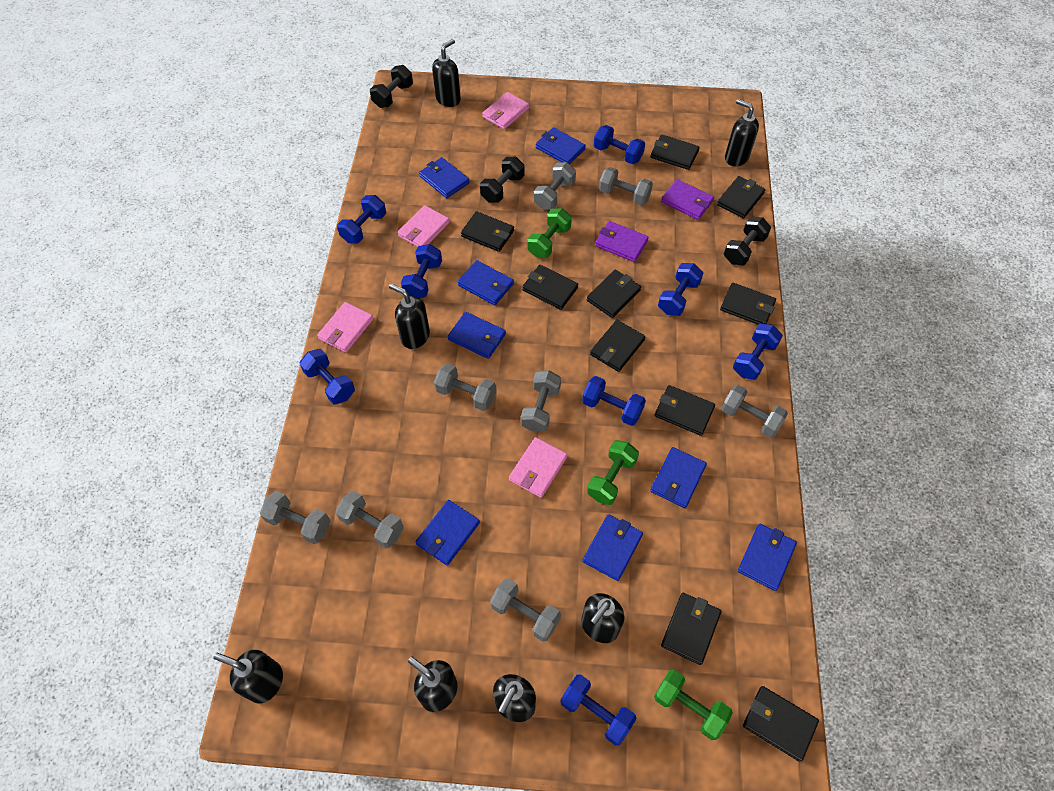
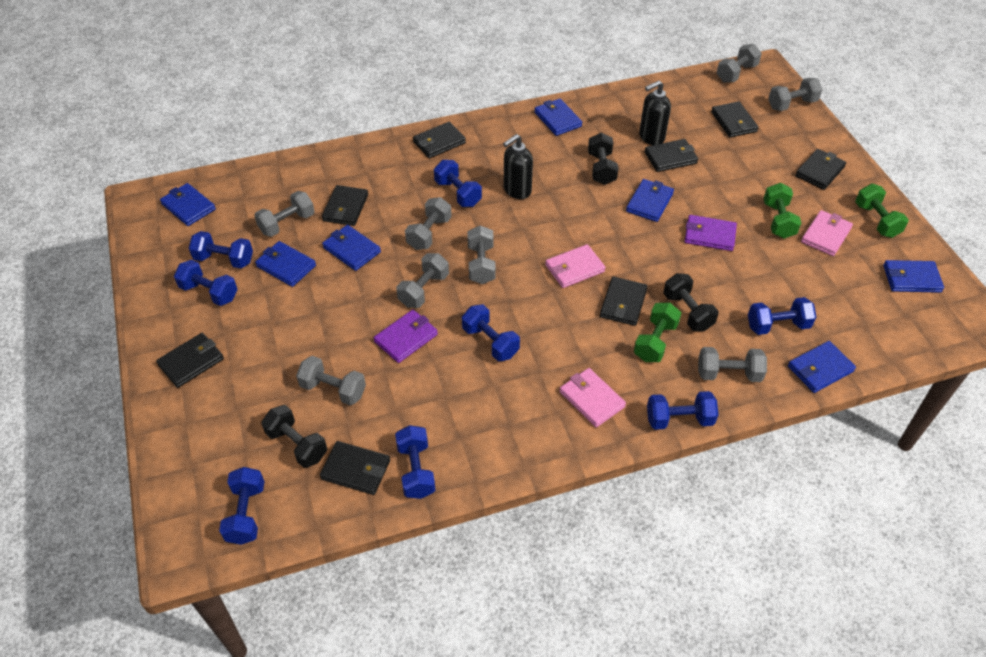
black soap dispenser: 7 -> 2
black wallet: 10 -> 8
blue wallet: 8 -> 7
pink wallet: 4 -> 3

